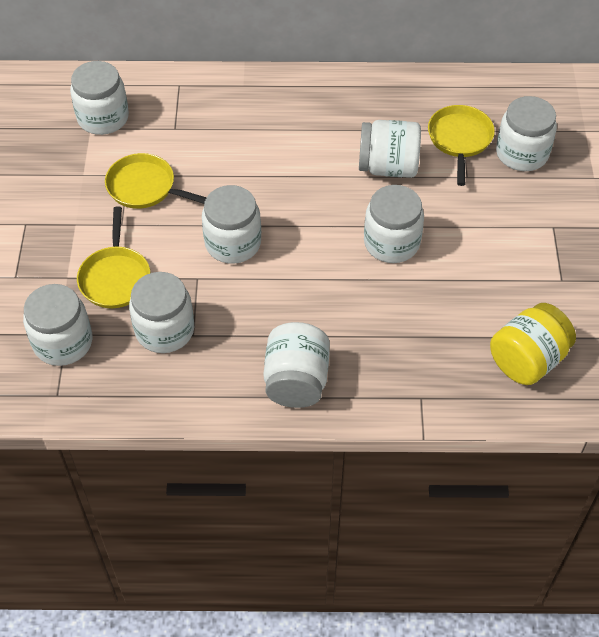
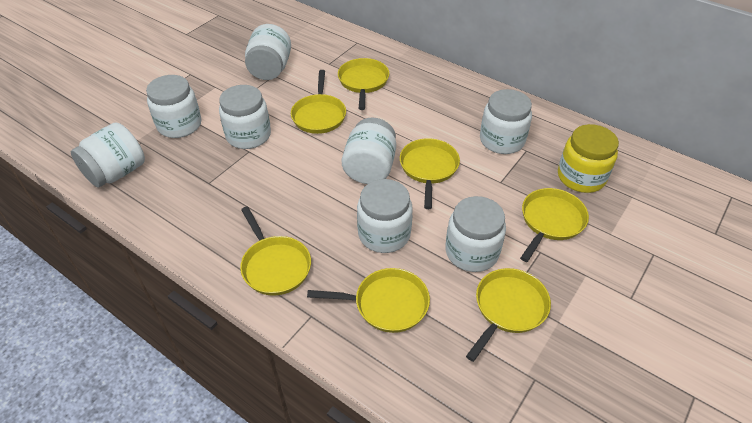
yellow pan: 3 -> 7

